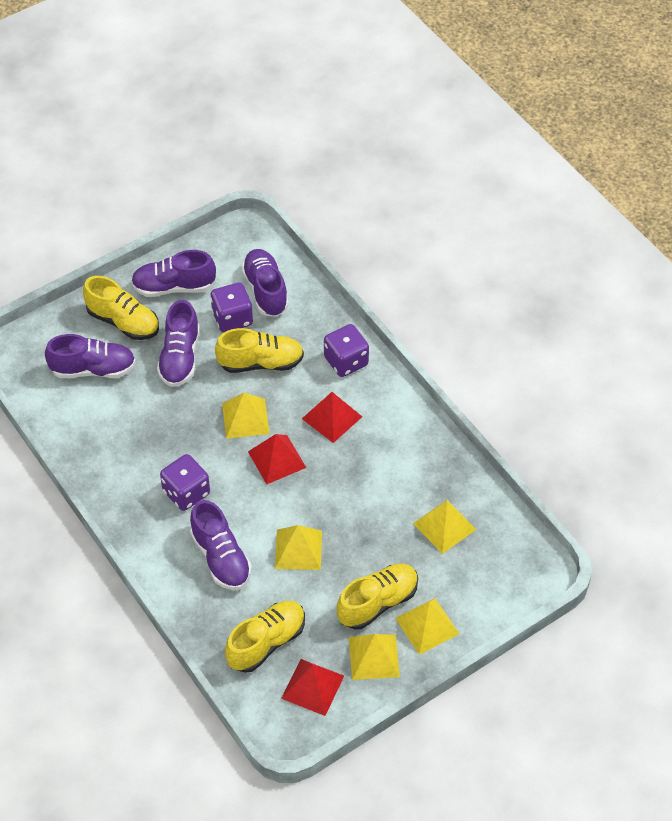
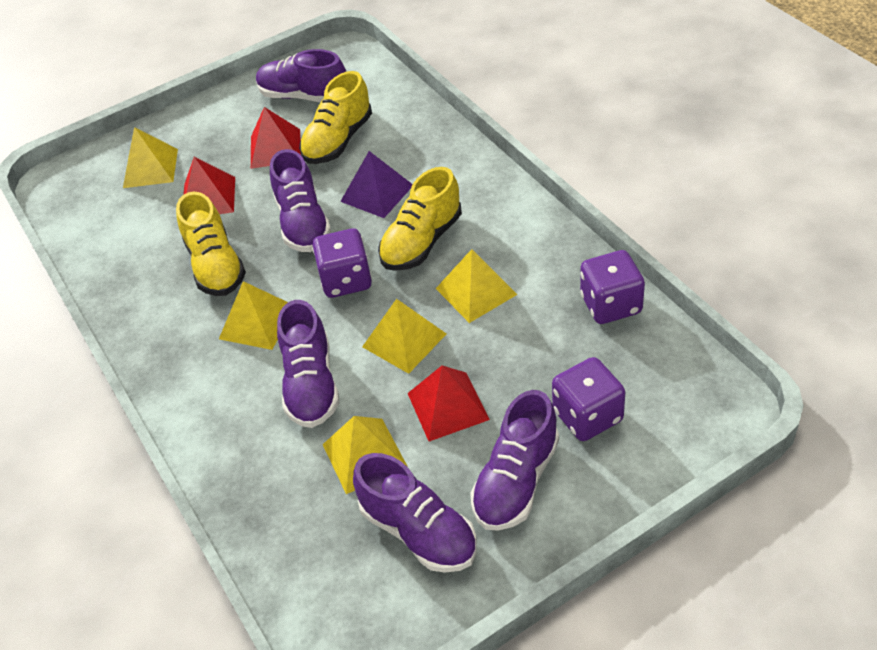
purple pyramid: 0 -> 1
yellow shoe: 4 -> 3

